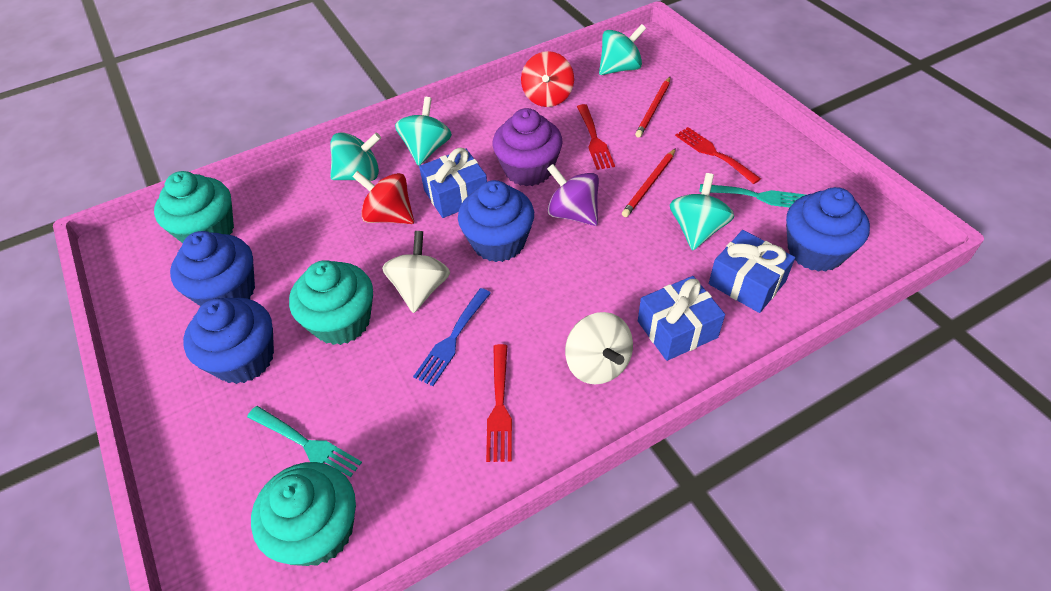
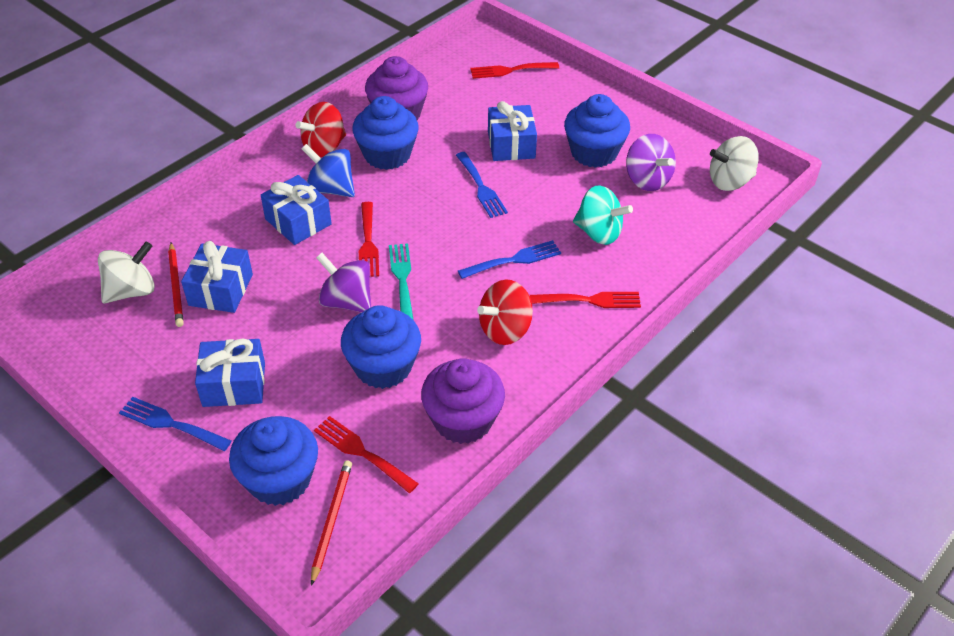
blue fork: 1 -> 3
blue gift: 3 -> 4
blue spinning top: 0 -> 1
purple cupcake: 1 -> 2
purple spinning top: 1 -> 2
red fork: 3 -> 4
turquoise cupcake: 3 -> 0
turquoise fork: 2 -> 1
turquoise spinning top: 4 -> 1

